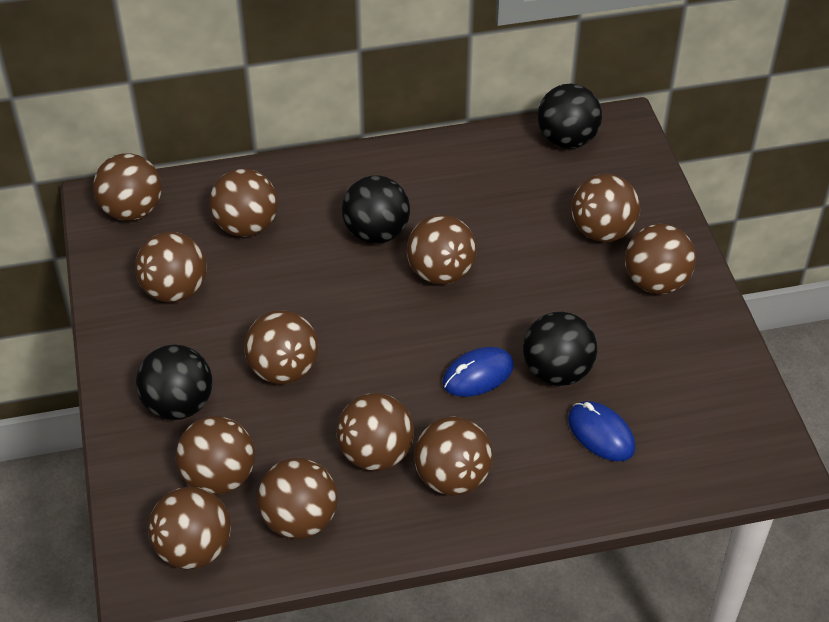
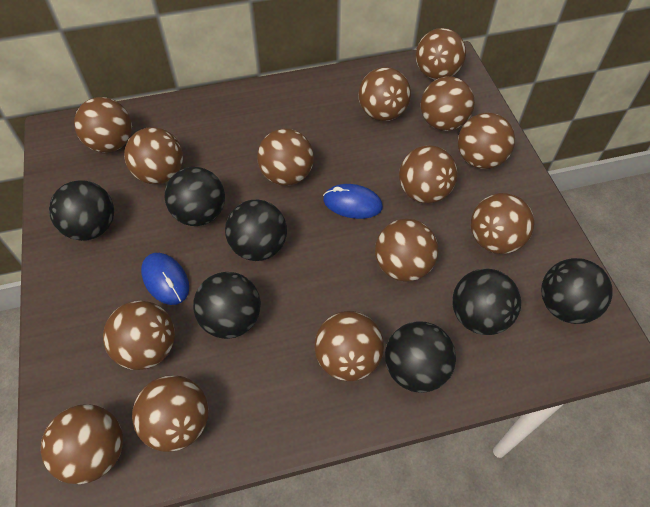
black ball: 4 -> 7
brown ball: 12 -> 14

